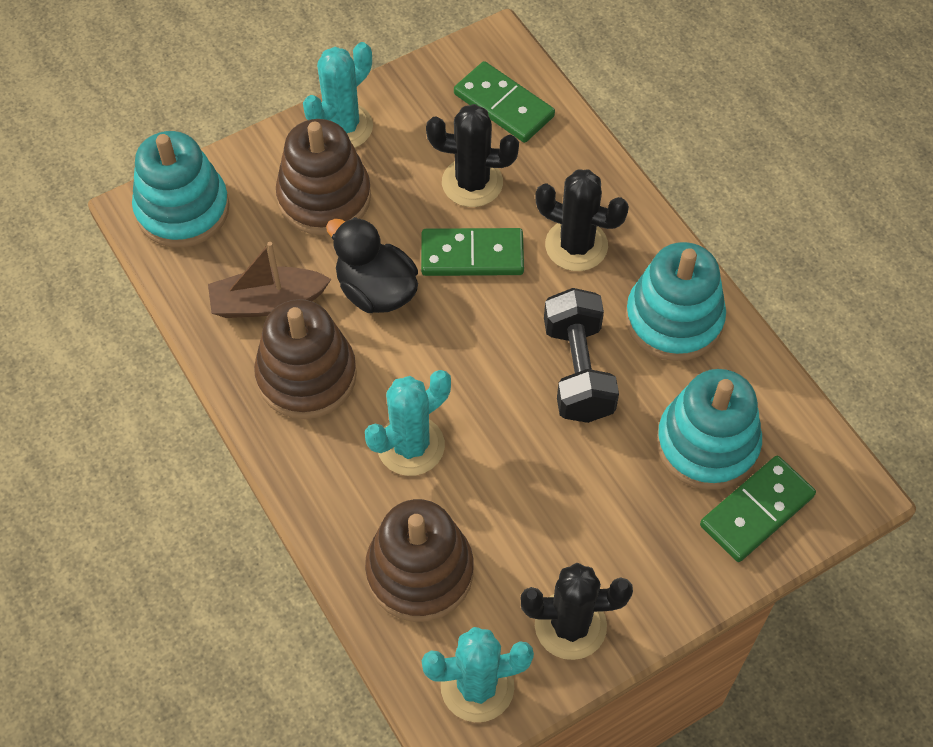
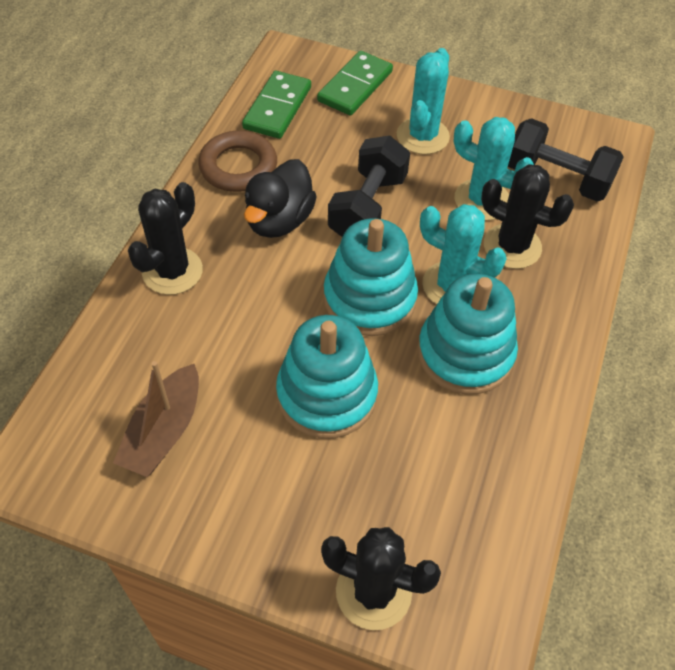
black dumbbell: 1 -> 2
brown ring: 0 -> 1
brown stacking toy: 3 -> 0
green domino: 3 -> 2

